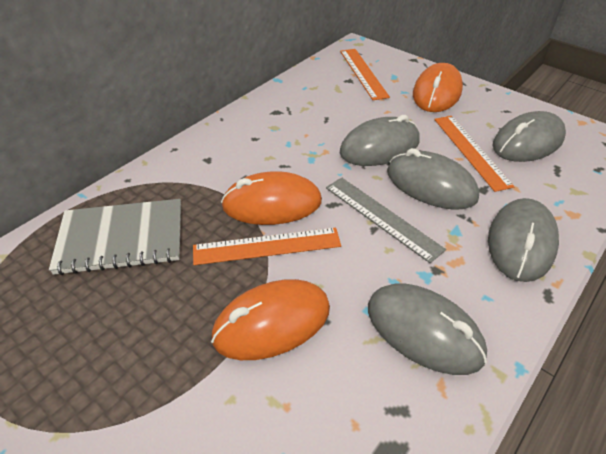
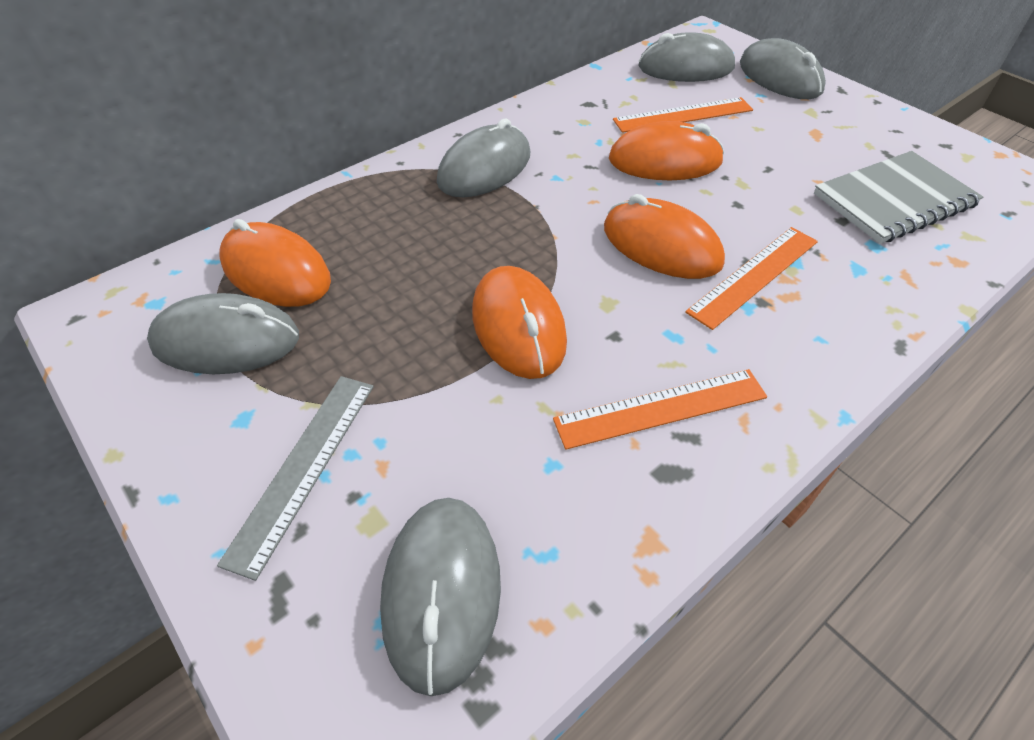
orange mouse: 3 -> 4

